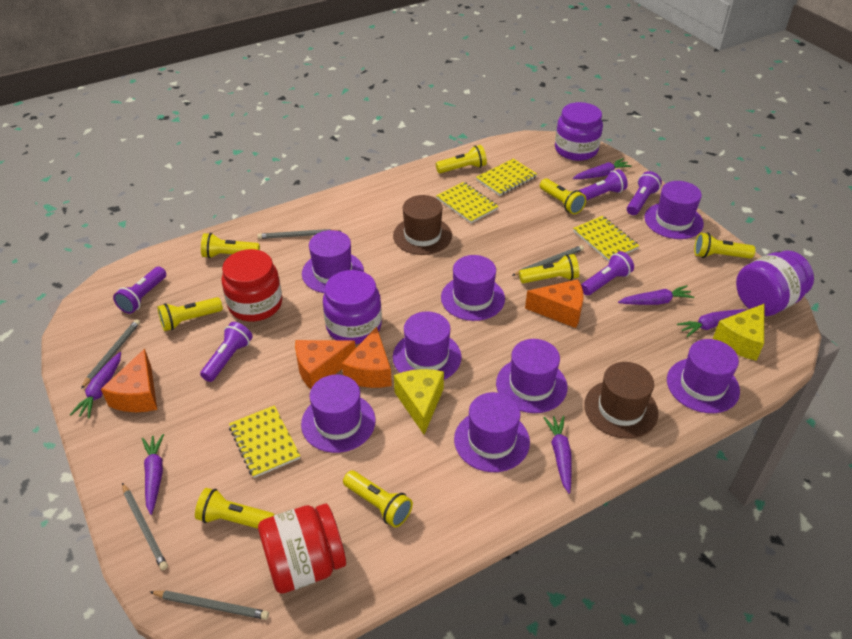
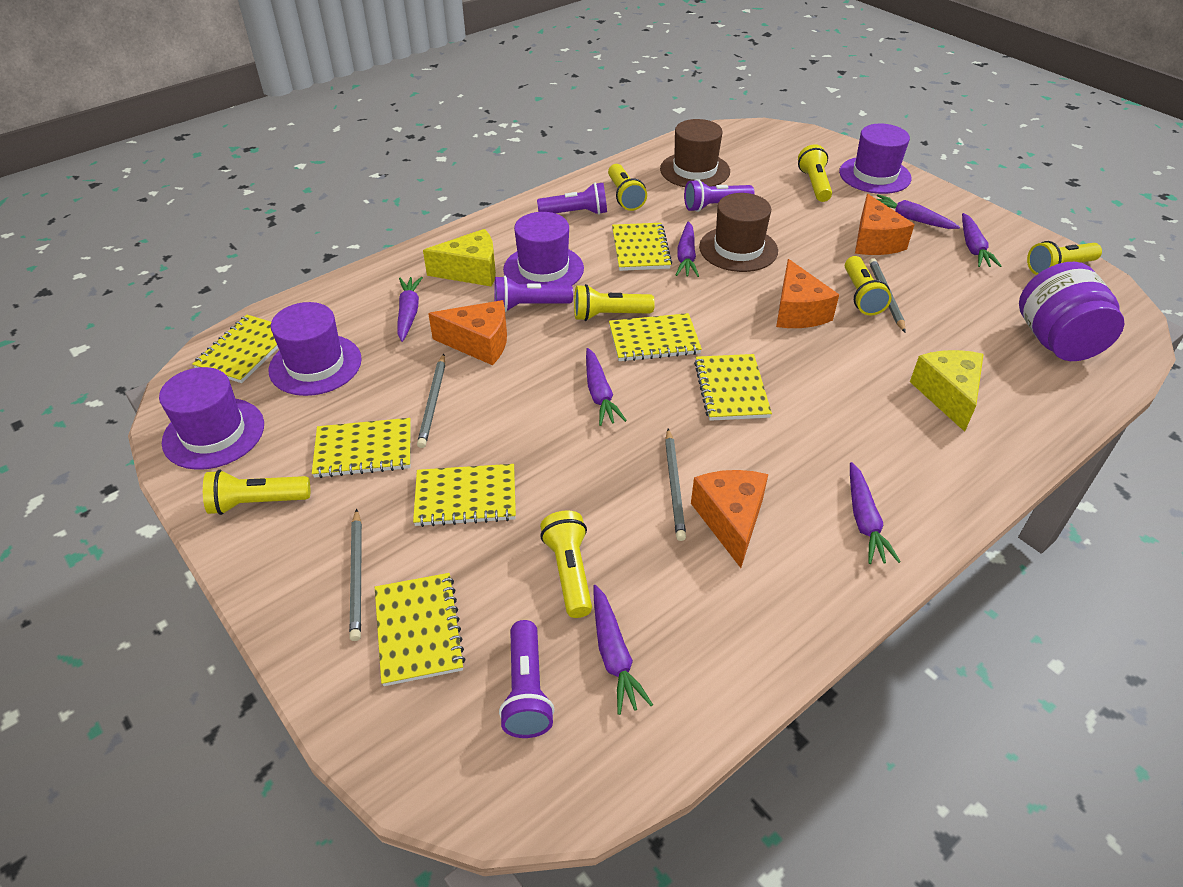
grey pencil: 5 -> 4
purple carrot: 6 -> 7
purple flashlight: 5 -> 4
purple hat: 8 -> 4
purple jar: 3 -> 1
red jar: 2 -> 0
yellow flashlight: 8 -> 7
yellow notebook: 4 -> 7

